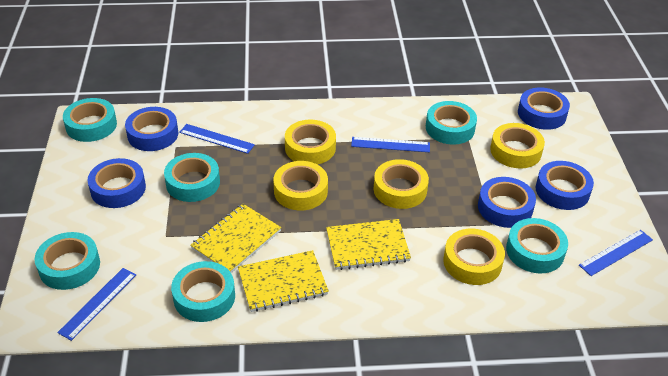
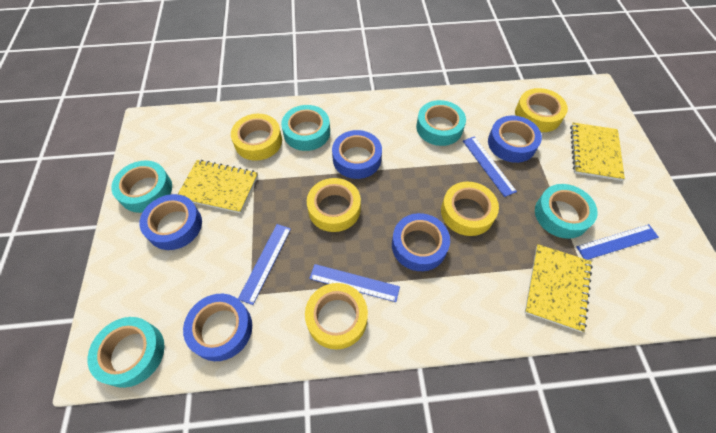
turquoise tape: 6 -> 5

